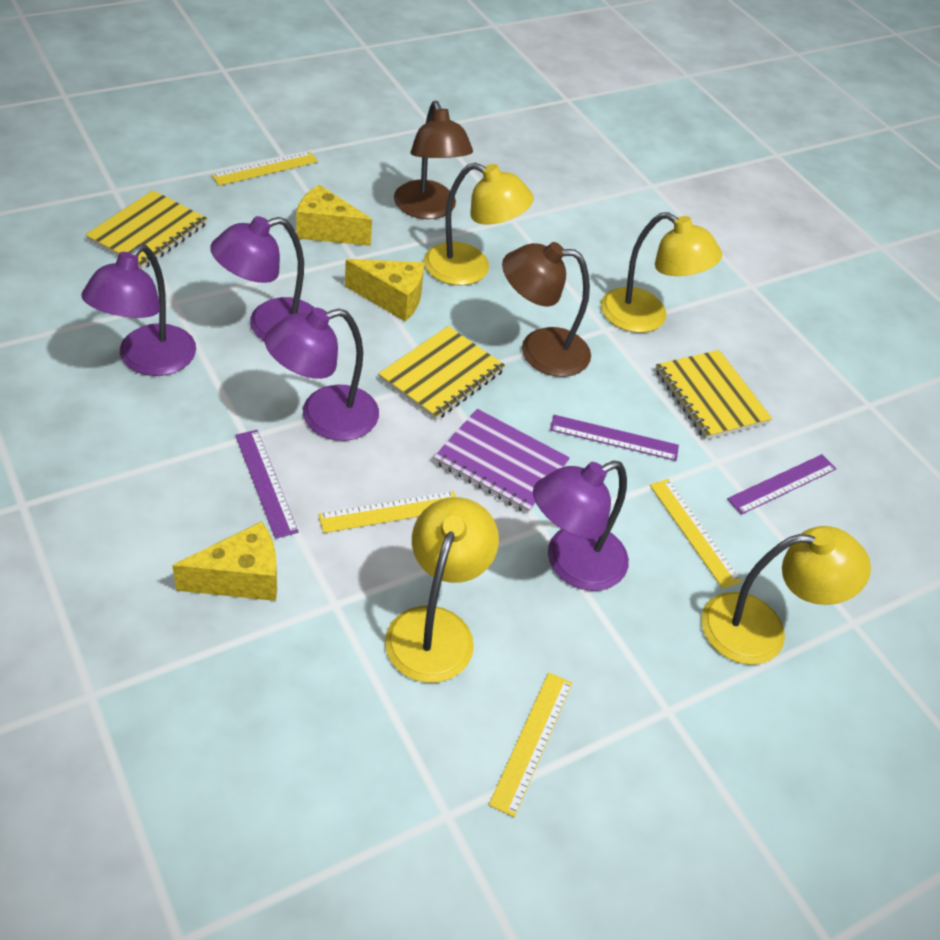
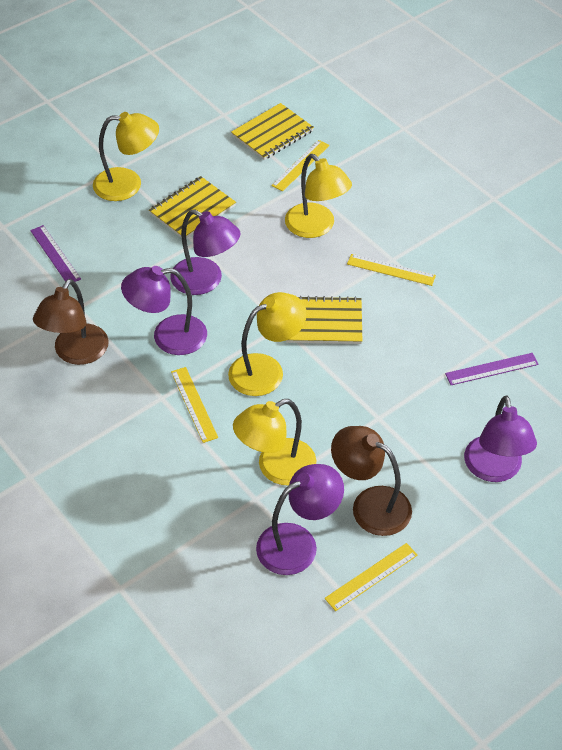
purple notebook: 1 -> 0
purple ruler: 3 -> 2
yellow cheese: 3 -> 0

